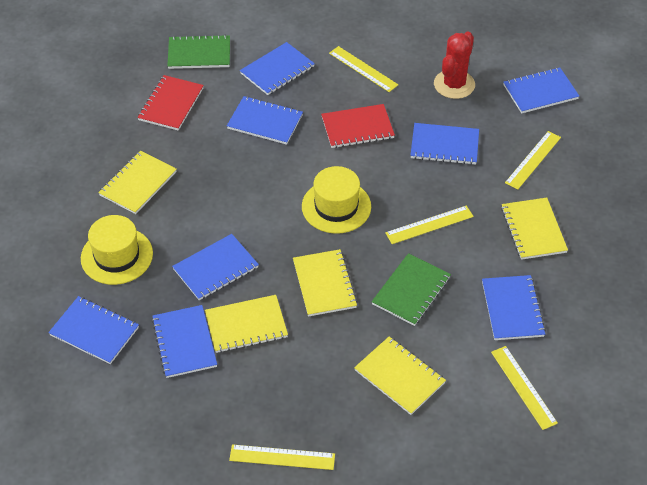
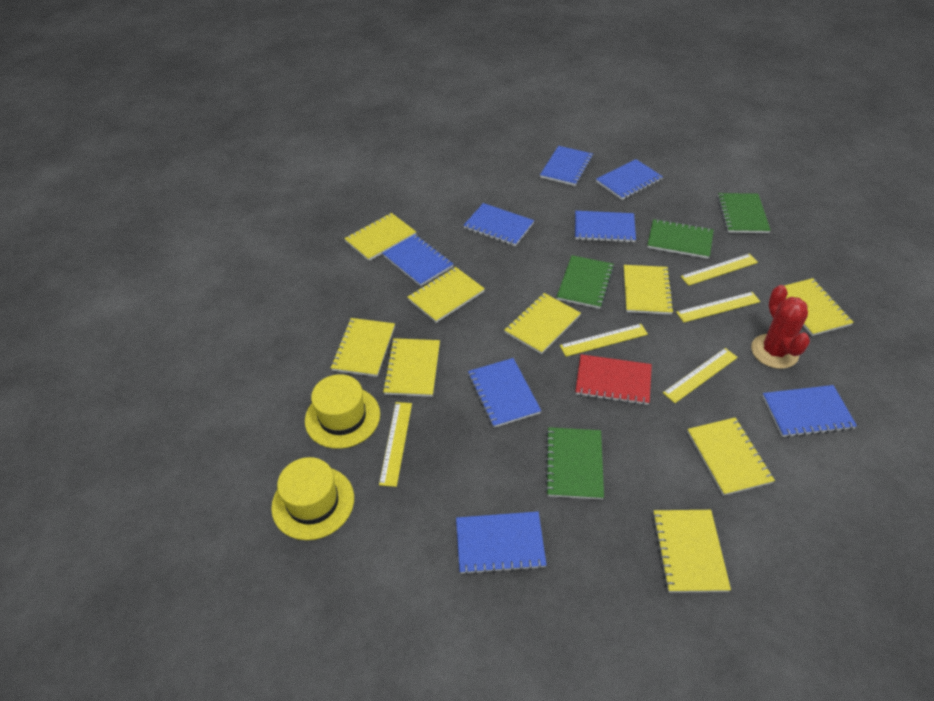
green notebook: 2 -> 4
red notebook: 2 -> 1
yellow notebook: 5 -> 9

